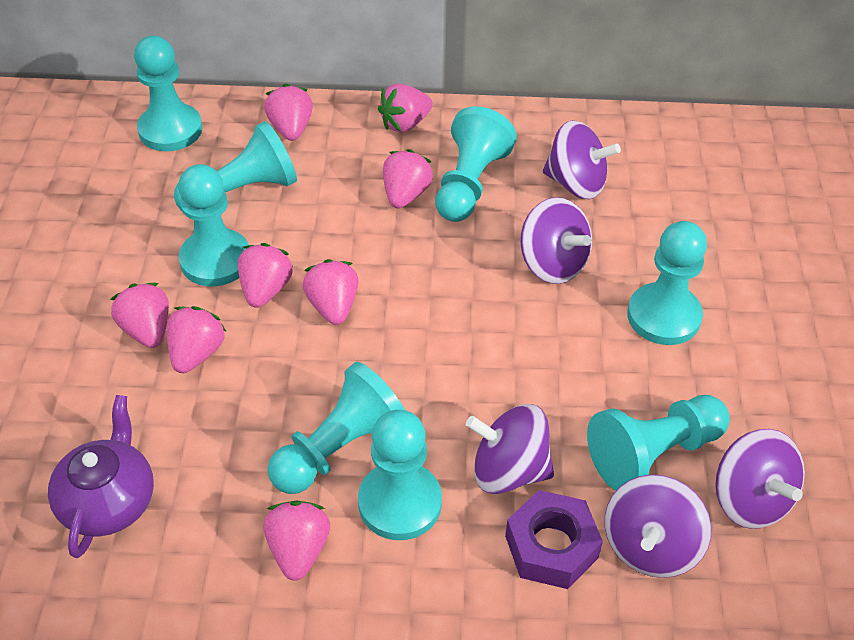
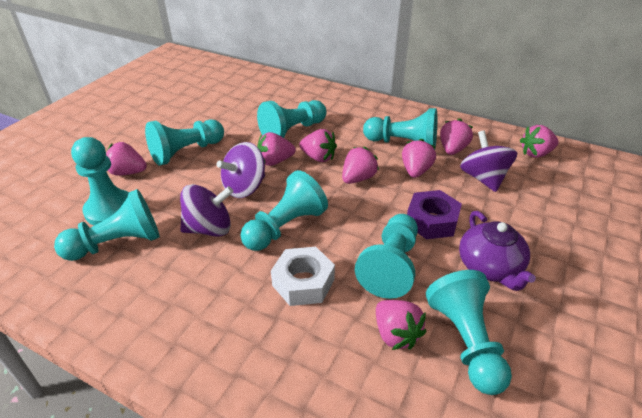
purple spinning top: 5 -> 3
white nut: 0 -> 1

